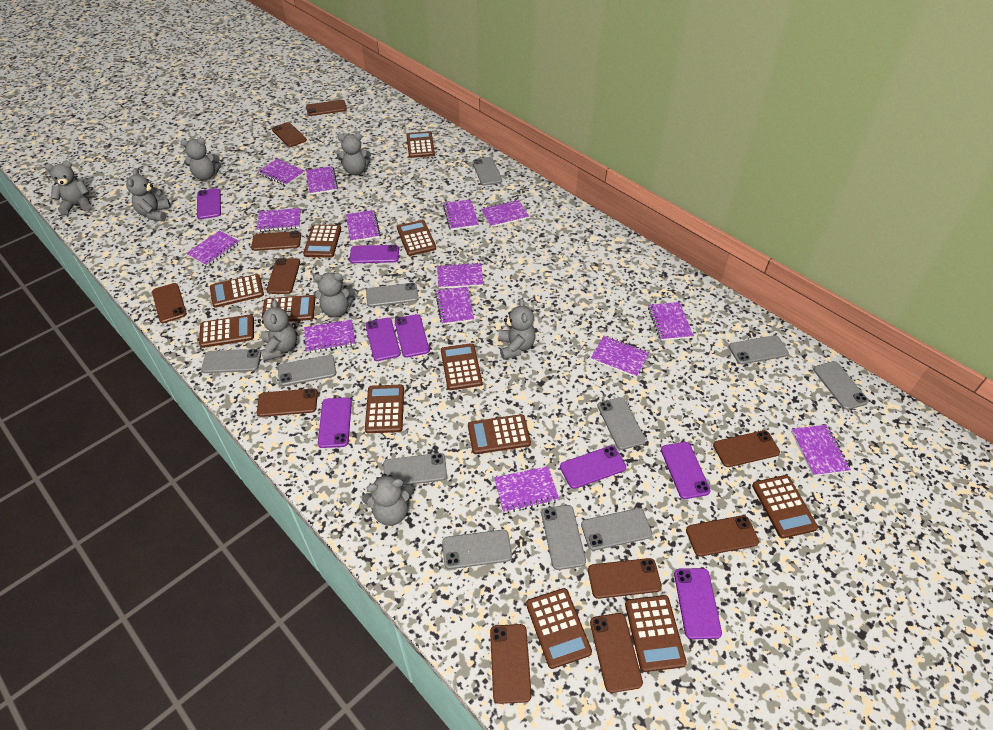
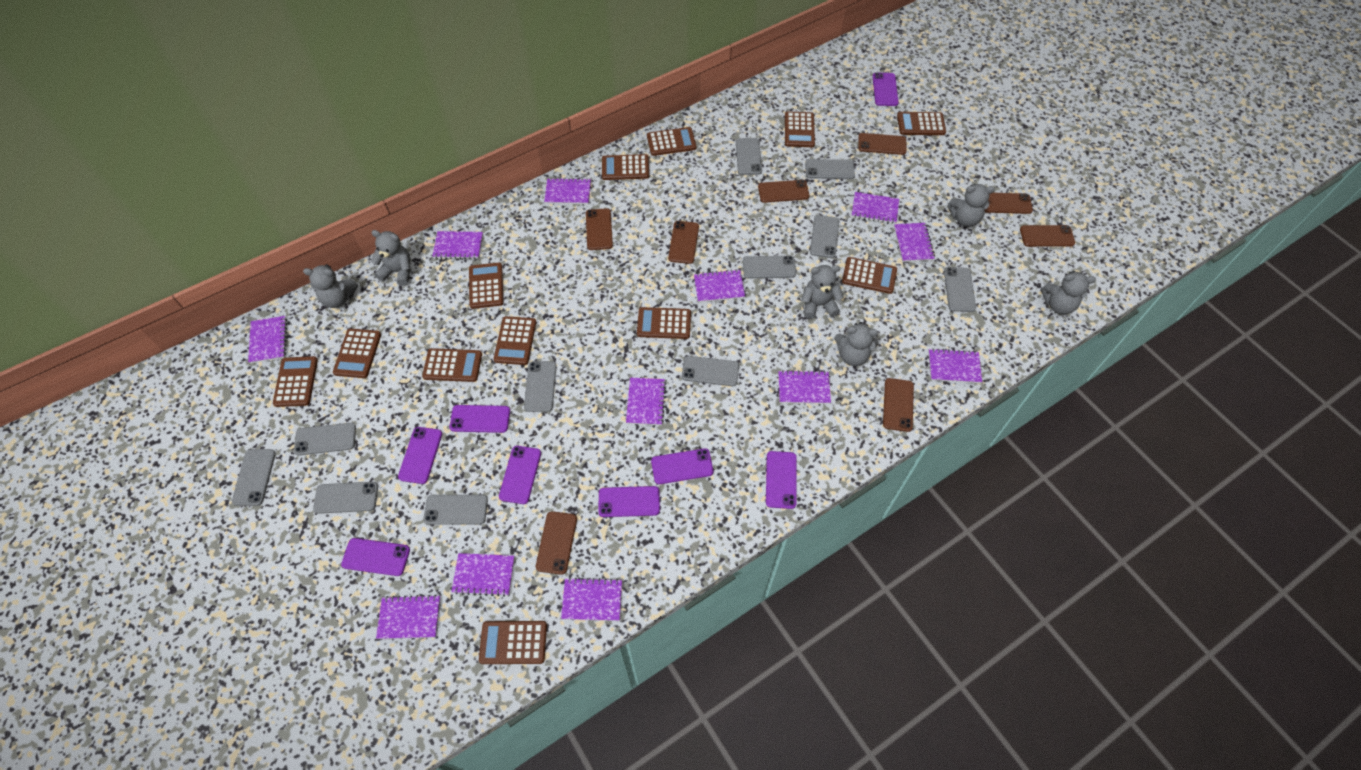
brown phone: 11 -> 8
grey teddy bear: 8 -> 6
purple notebook: 14 -> 12

